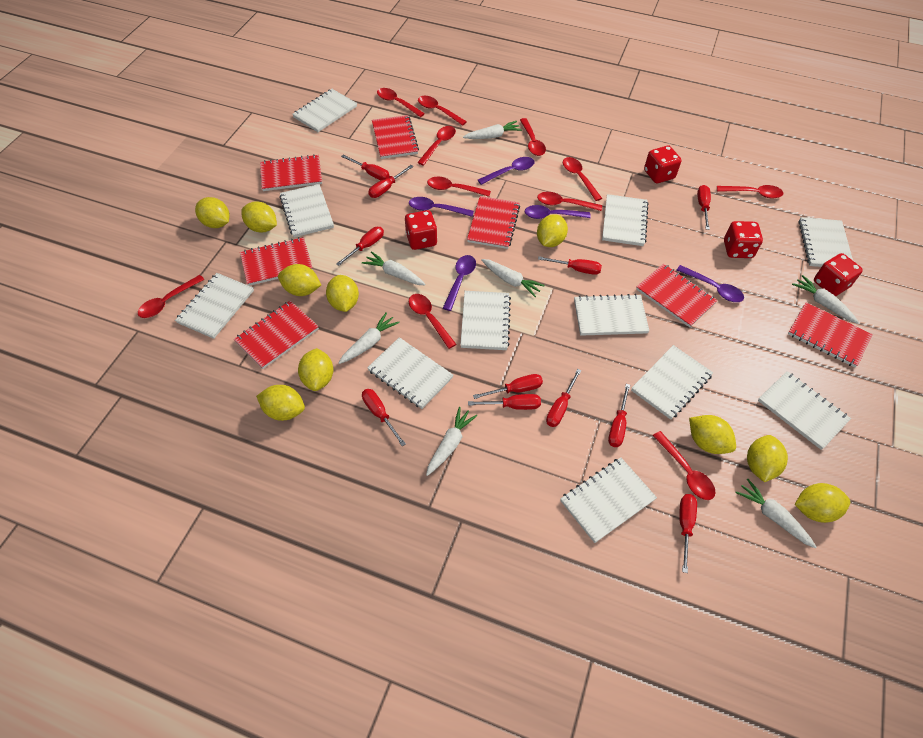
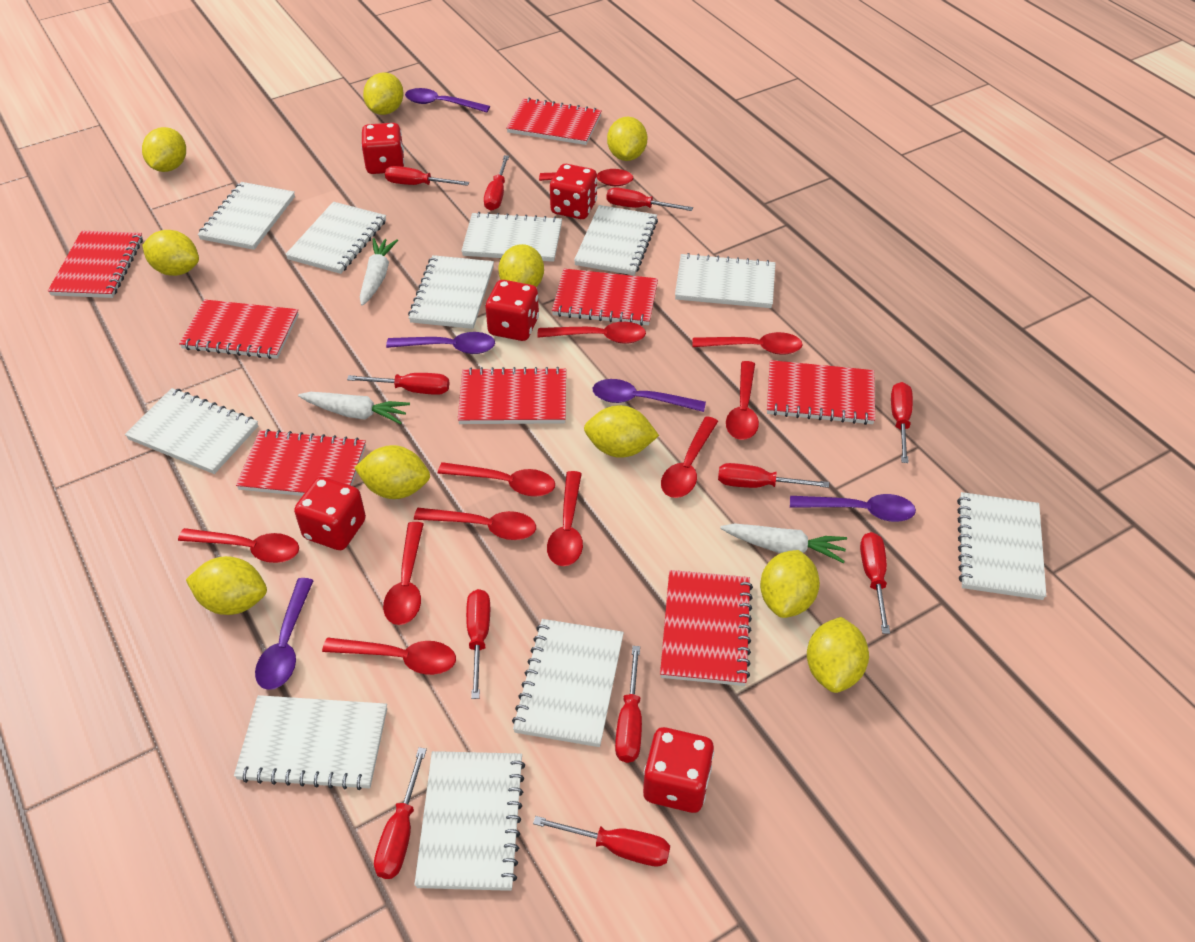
red dice: 4 -> 5
red notebook: 7 -> 8
white carrot: 7 -> 3

